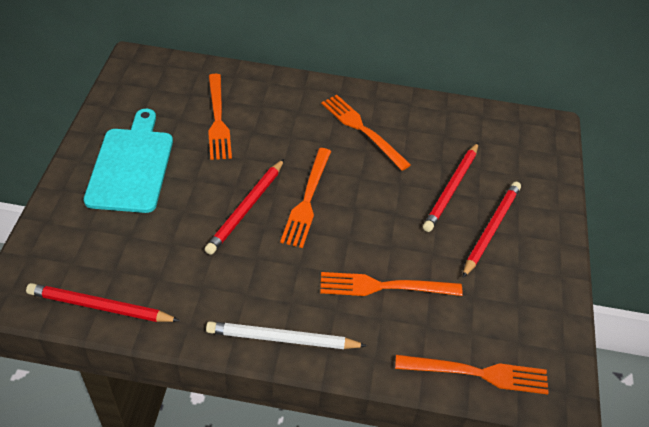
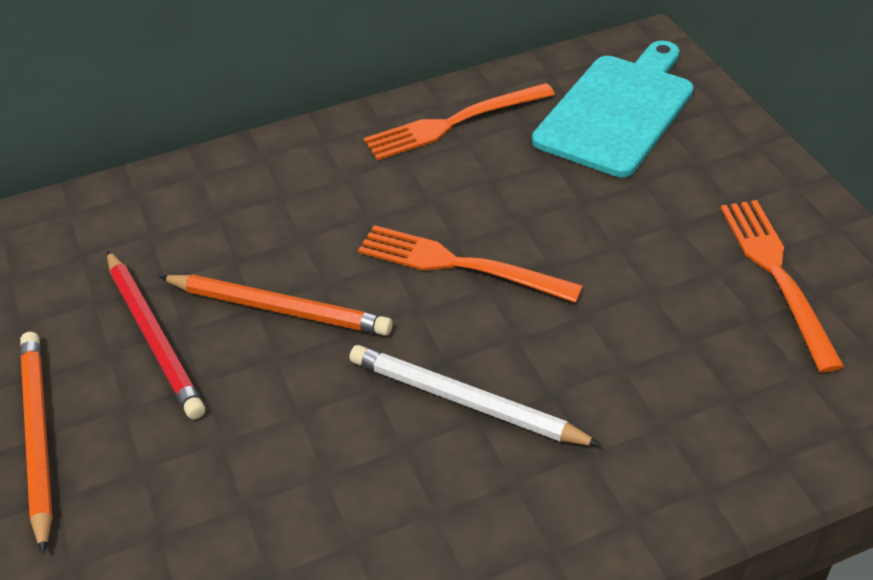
orange fork: 5 -> 3
orange pencil: 0 -> 2
red pencil: 4 -> 1

